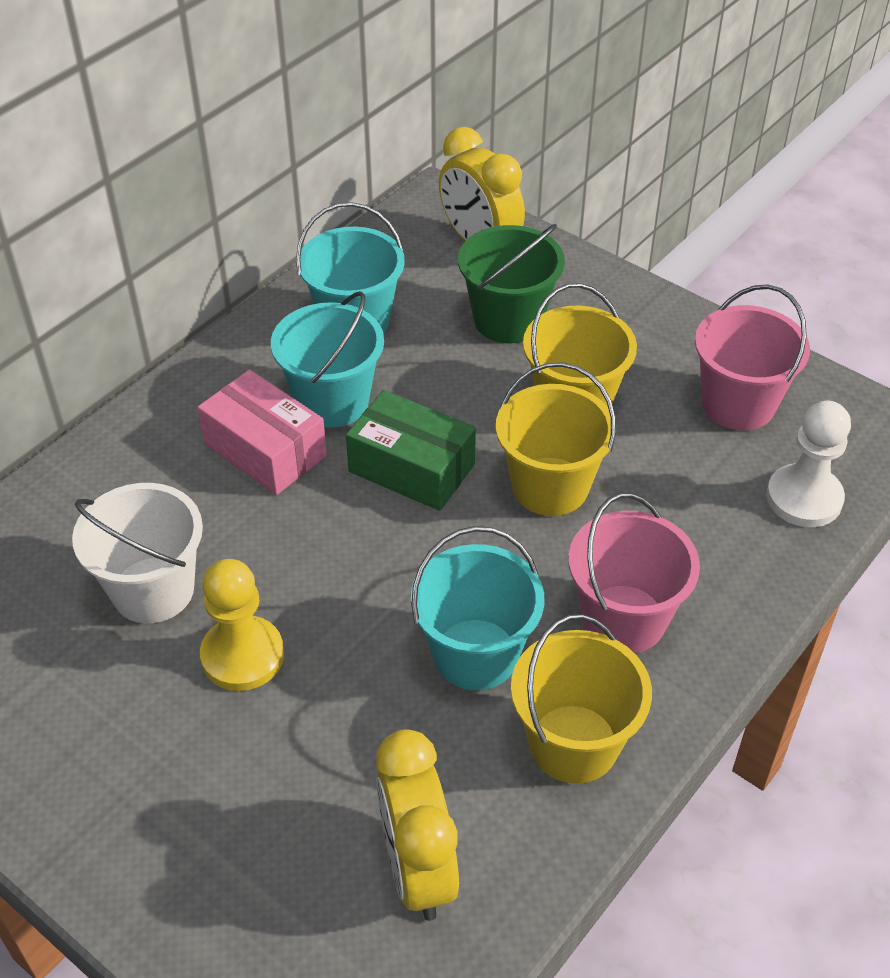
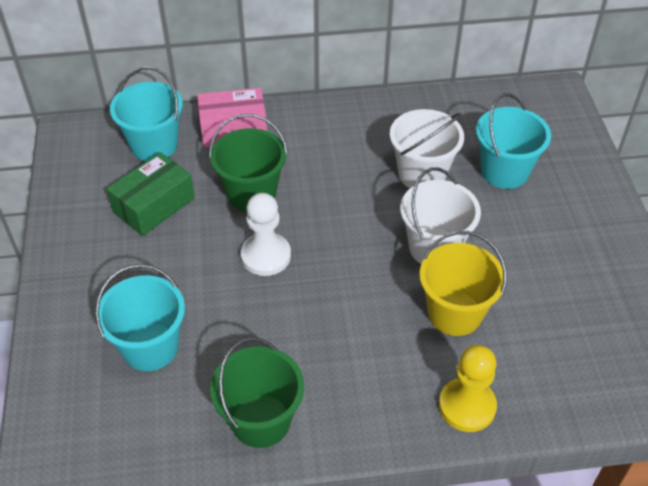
green bucket: 1 -> 2
pink bucket: 2 -> 0
white bucket: 1 -> 2
yellow bucket: 3 -> 1
yellow clock: 2 -> 0

